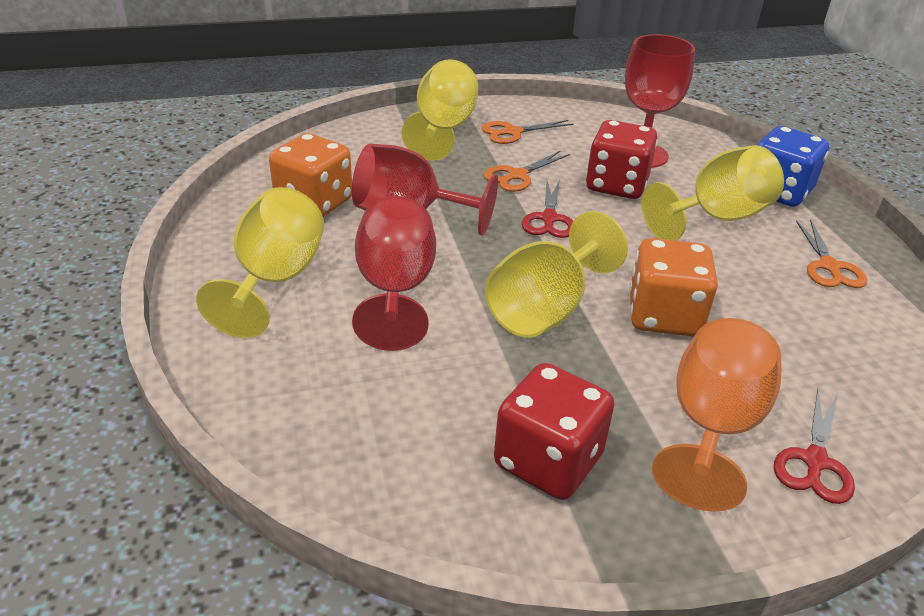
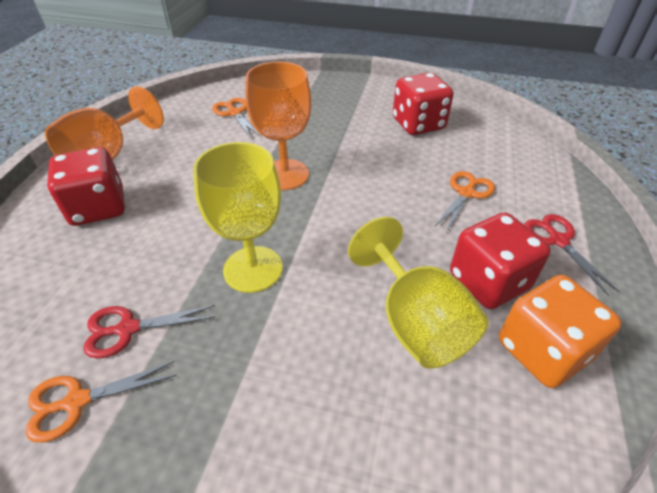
blue dice: 1 -> 0
orange dice: 2 -> 1
orange goblet: 1 -> 2
red dice: 2 -> 3
red goblet: 3 -> 0
yellow goblet: 4 -> 2

